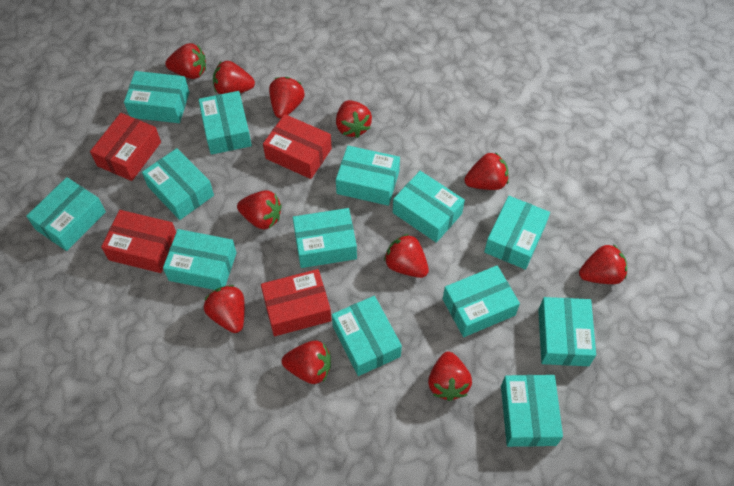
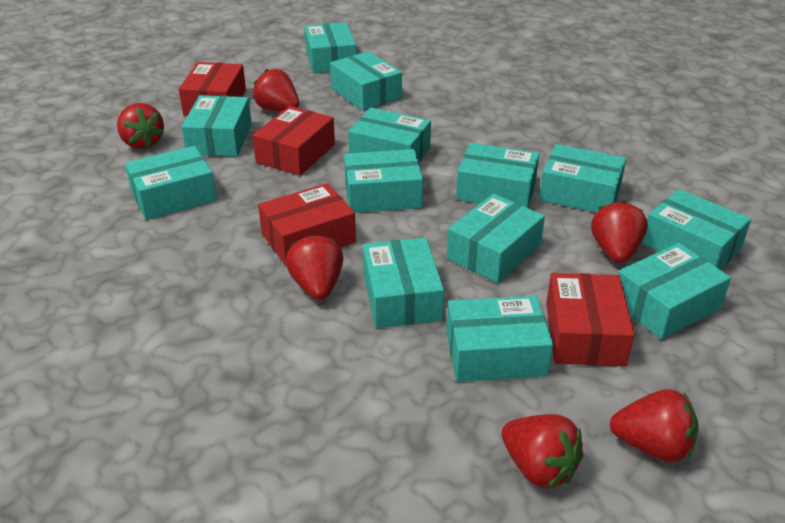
red strawberry: 11 -> 6

